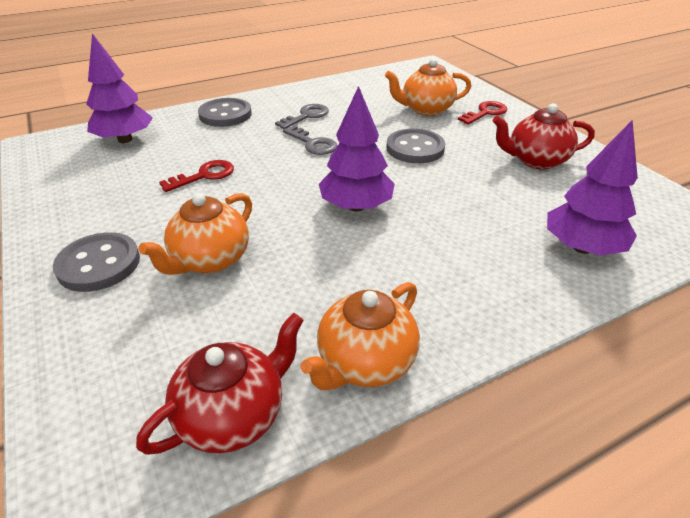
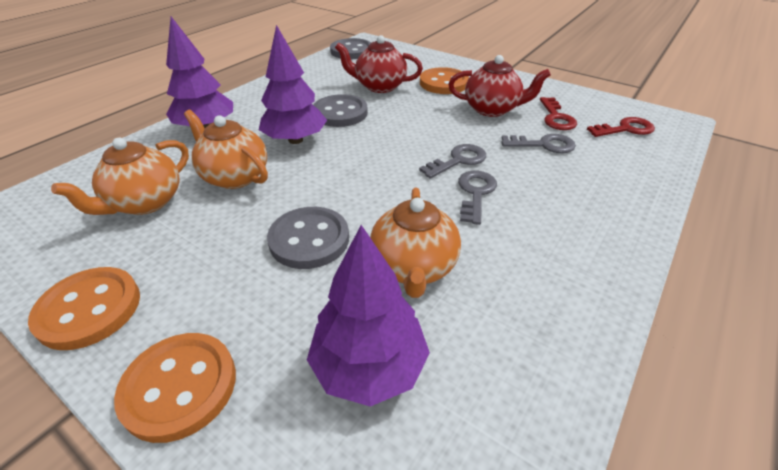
grey key: 2 -> 3
orange button: 0 -> 3

